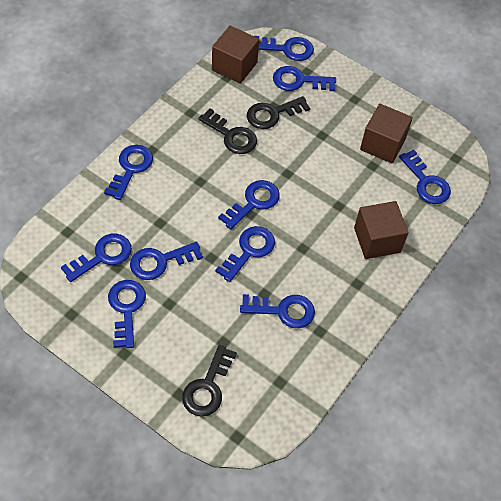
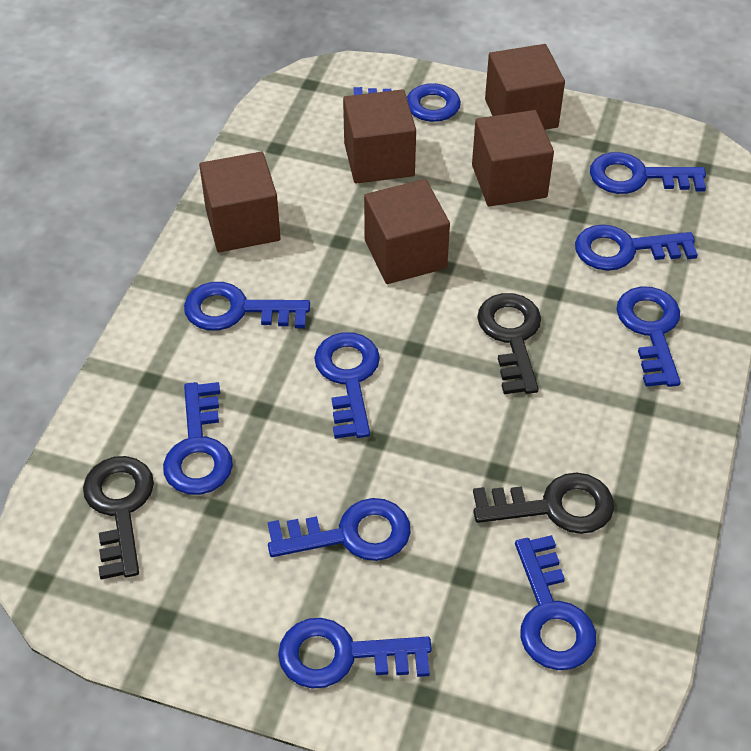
brown cube: 3 -> 5

